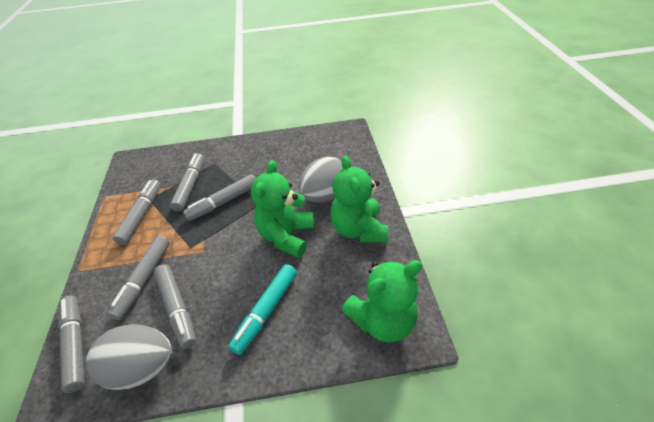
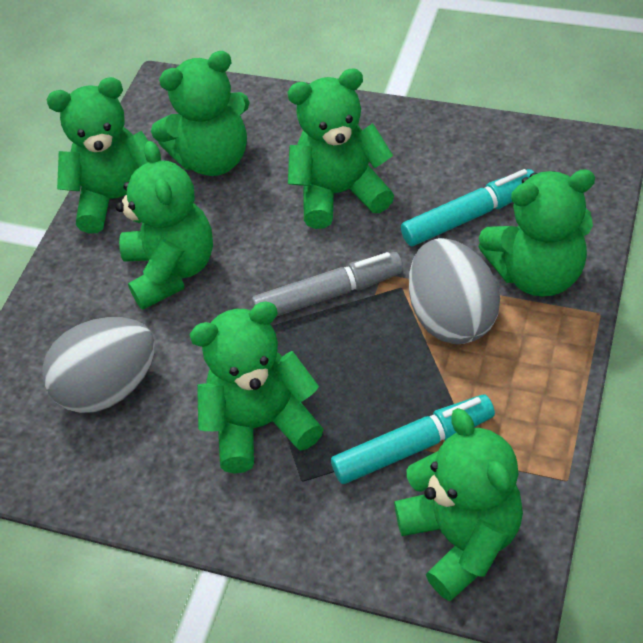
green teddy bear: 3 -> 7
grey marker: 6 -> 1
turquoise marker: 1 -> 2

